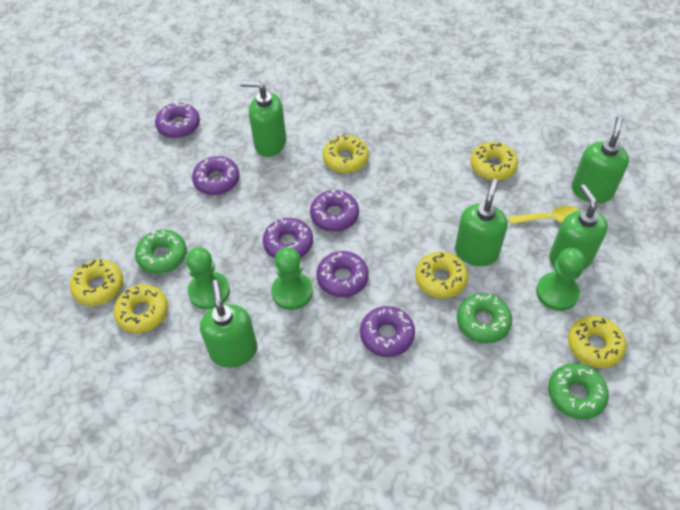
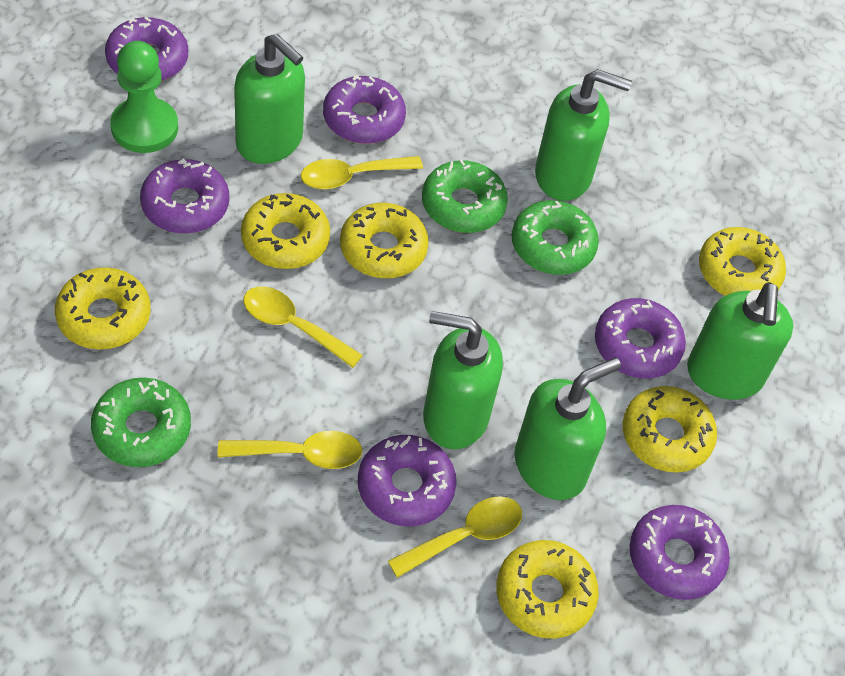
green pawn: 3 -> 1
yellow spoon: 1 -> 4

